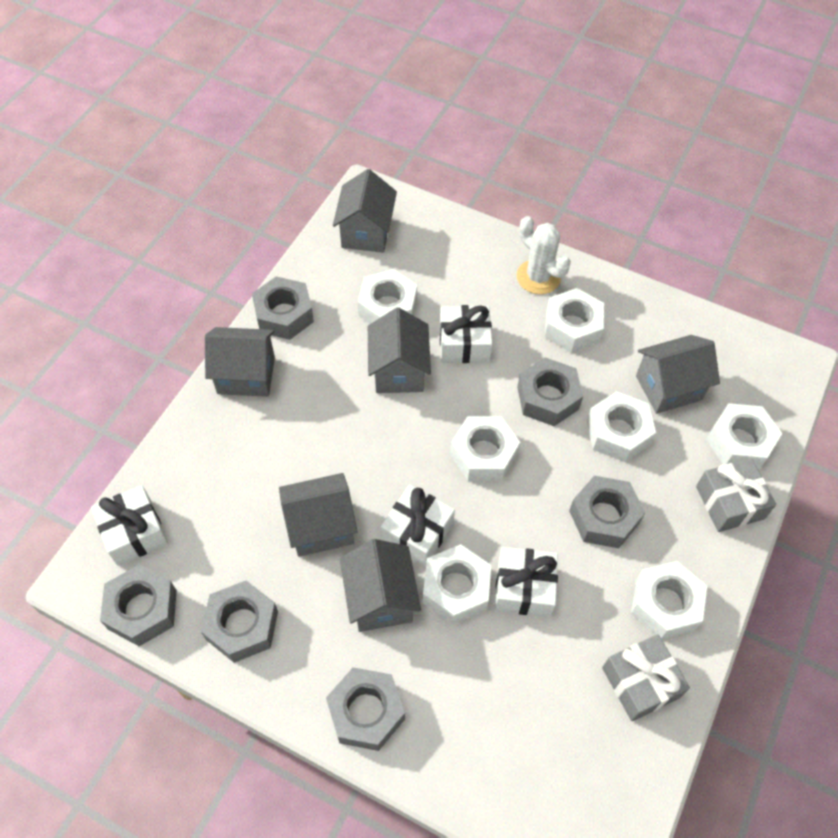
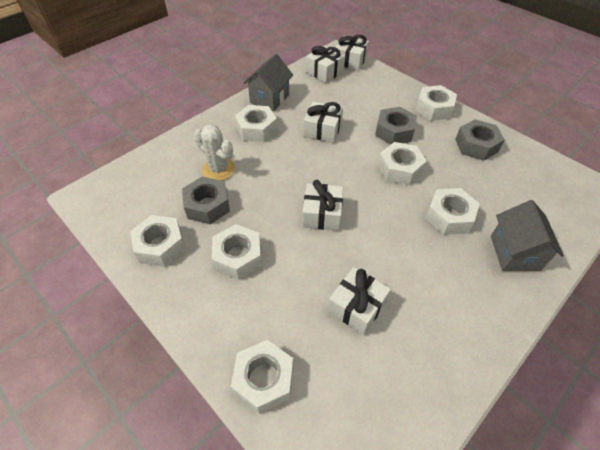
grey gift: 2 -> 0
grey house: 6 -> 2
grey nut: 6 -> 3
white gift: 4 -> 5

